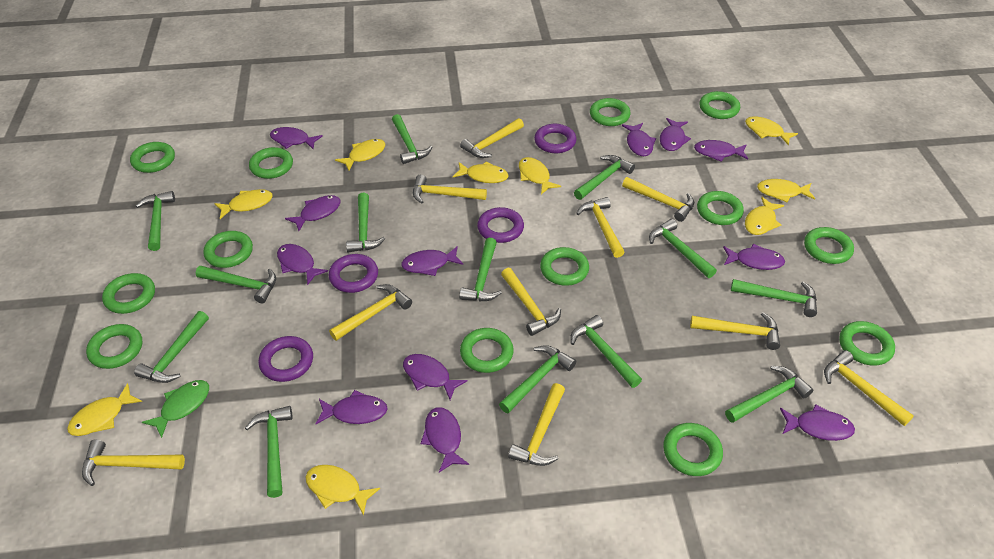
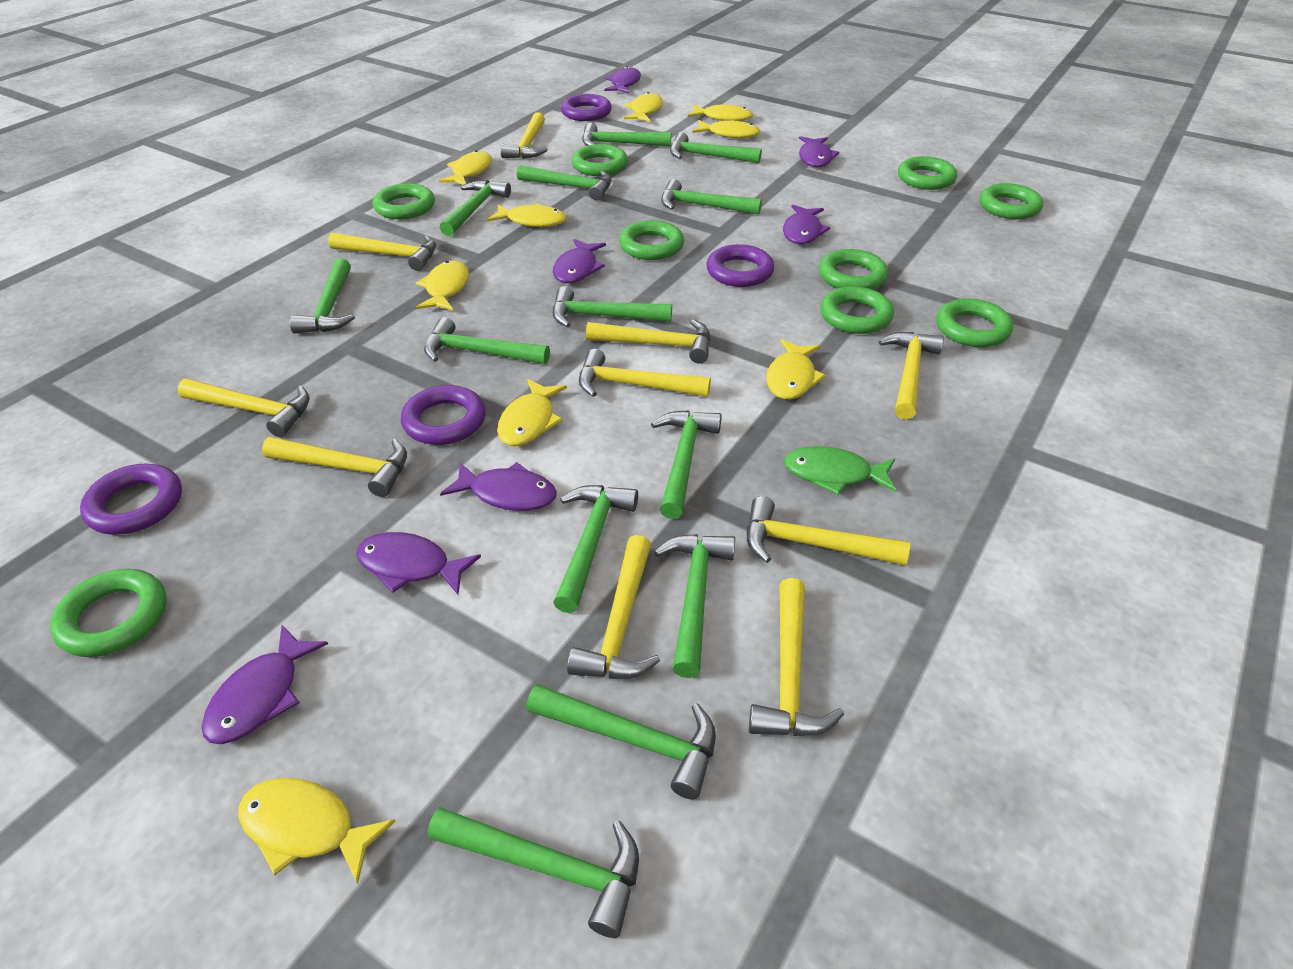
green ring: 13 -> 9
purple fish: 12 -> 7

